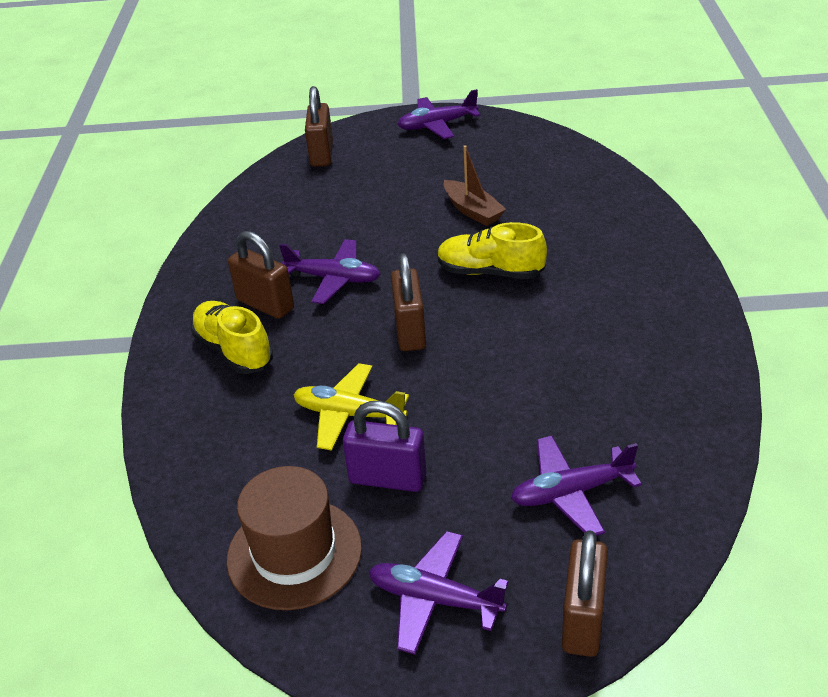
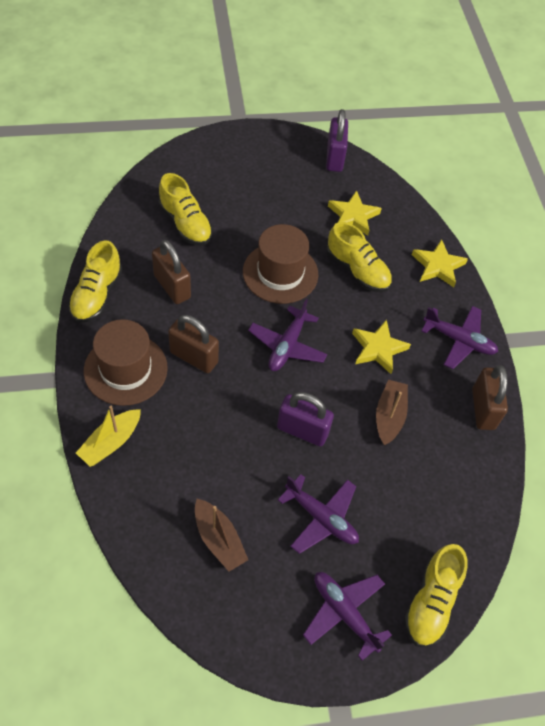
brown boat: 1 -> 2
brown hat: 1 -> 2
brown padlock: 4 -> 3
purple padlock: 1 -> 2
yellow boat: 0 -> 1
yellow plane: 1 -> 0
yellow shoe: 2 -> 4
yellow star: 0 -> 3

